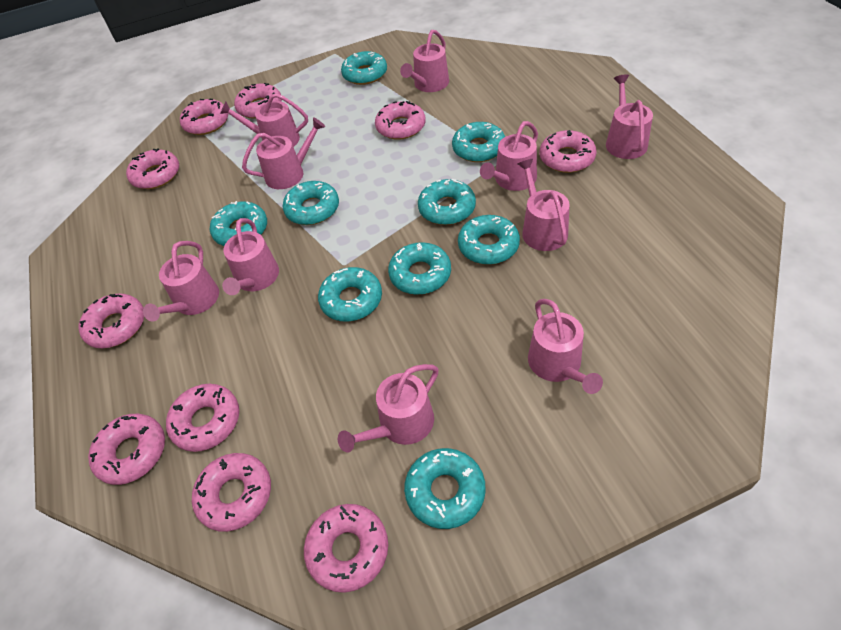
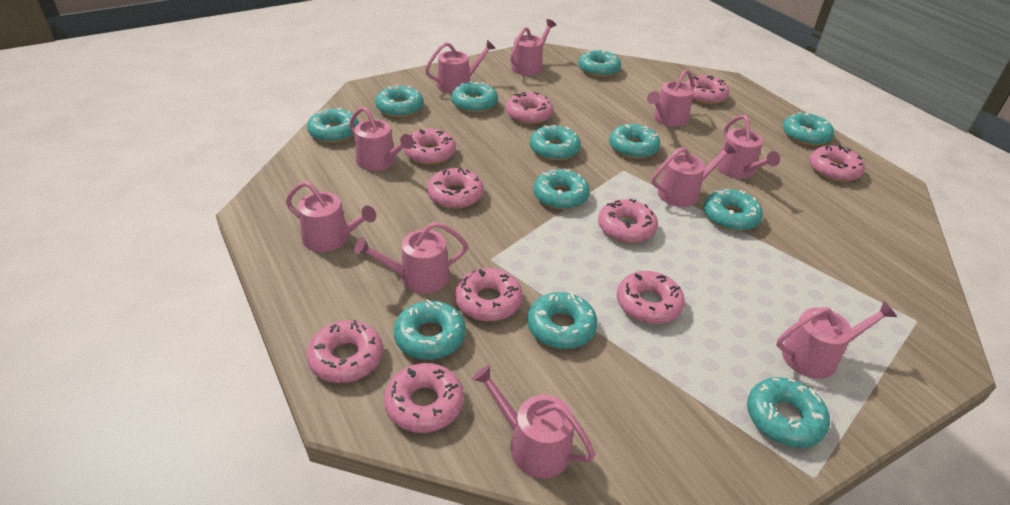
turquoise donut: 9 -> 12

